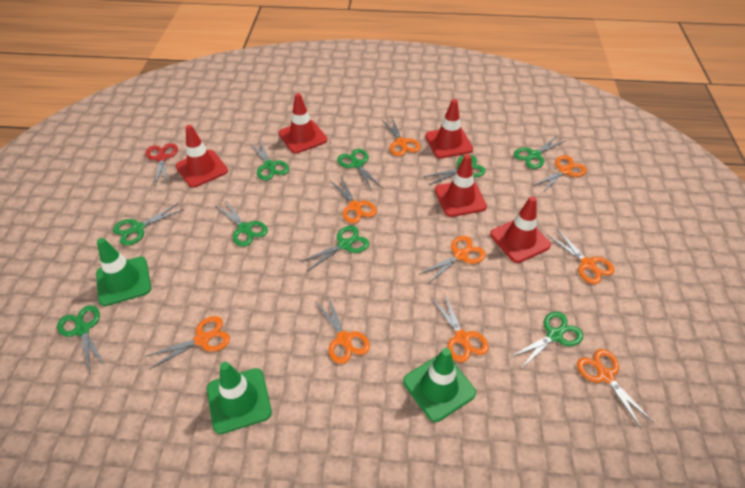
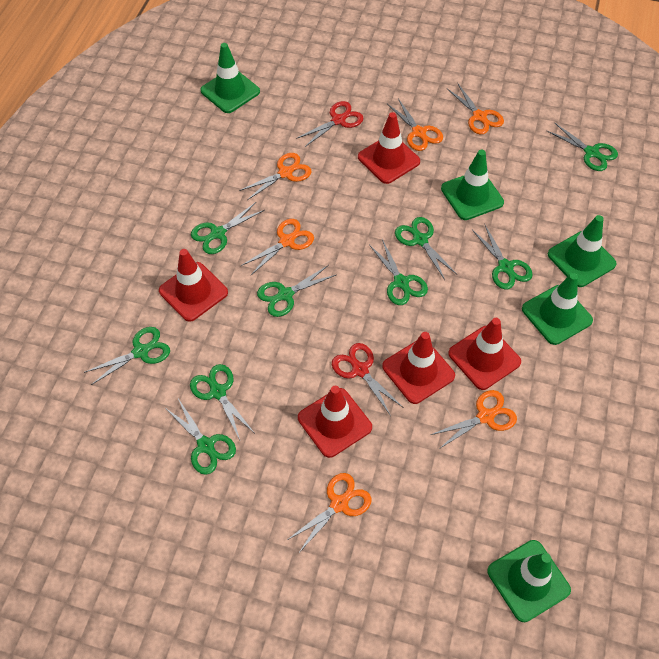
green traffic cone: 3 -> 5
orange scissors: 9 -> 6
red scissors: 1 -> 2

